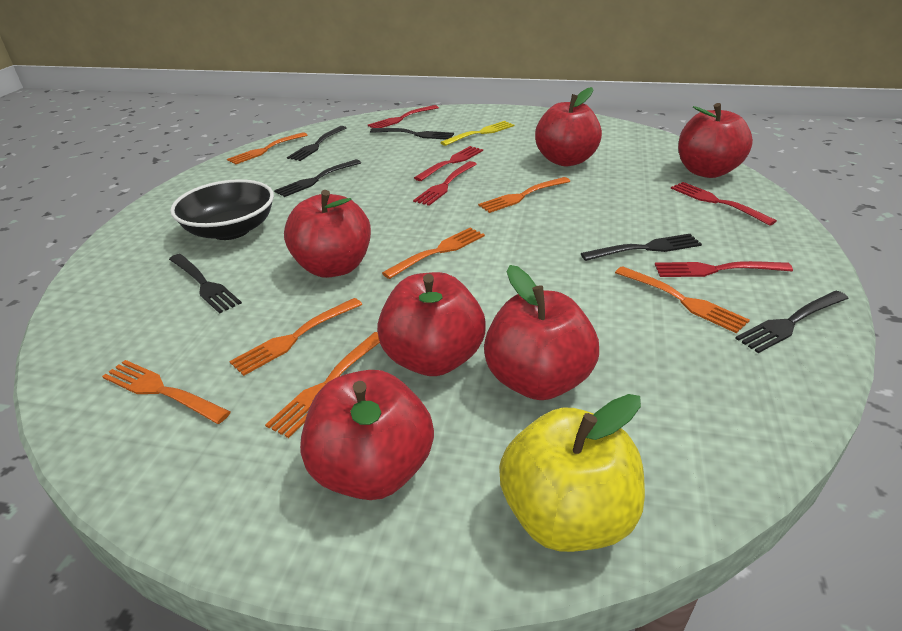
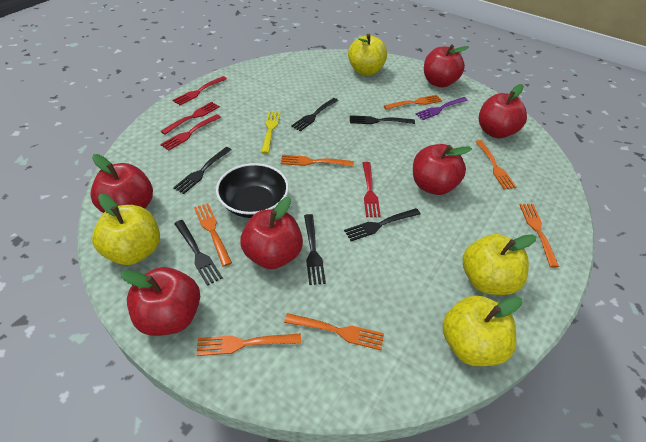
purple fork: 0 -> 1
red fork: 5 -> 4
yellow apple: 1 -> 4

